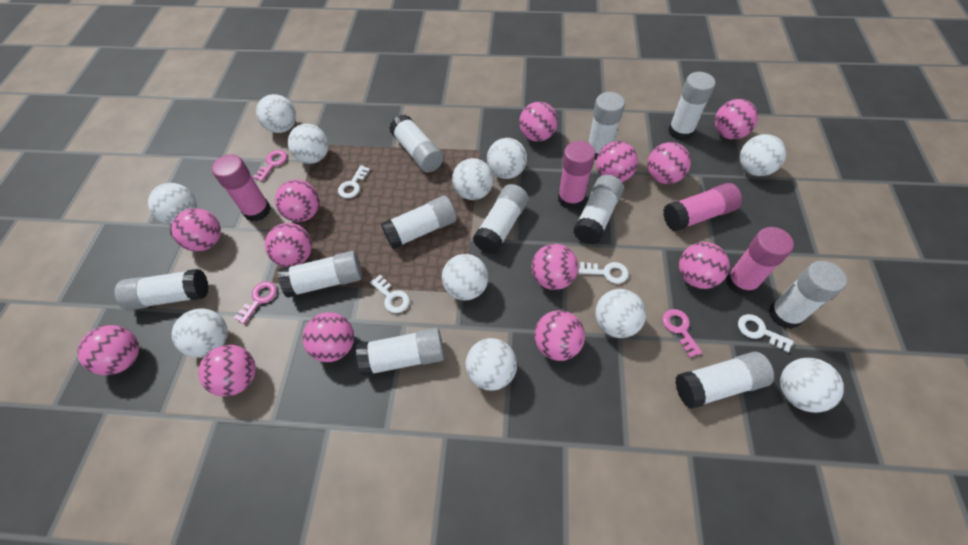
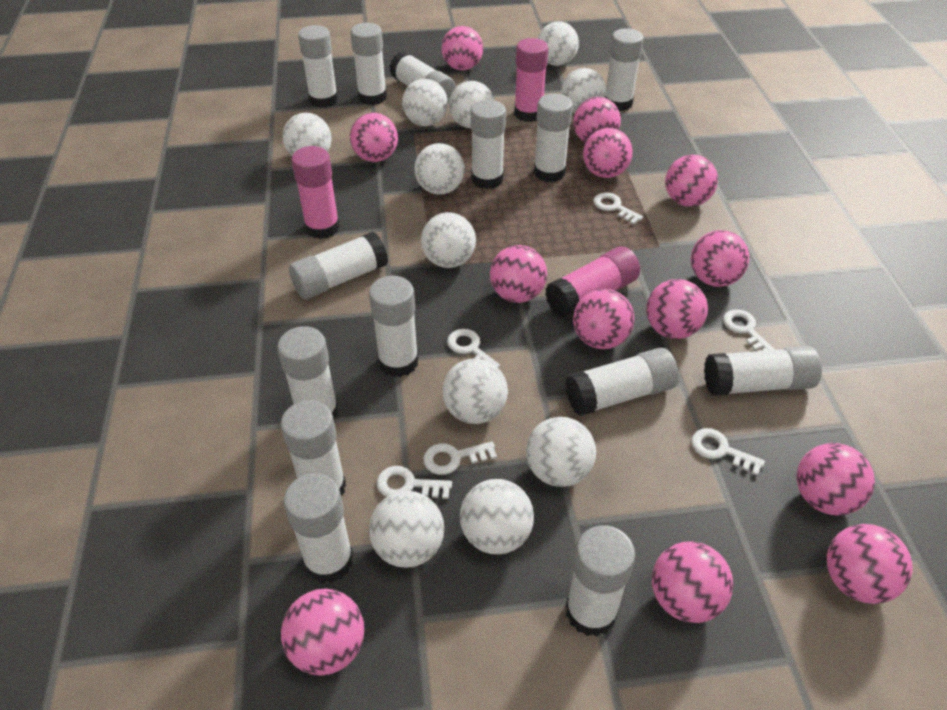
pink glue stick: 4 -> 3
pink key: 3 -> 0
white glue stick: 11 -> 14
white key: 4 -> 6

